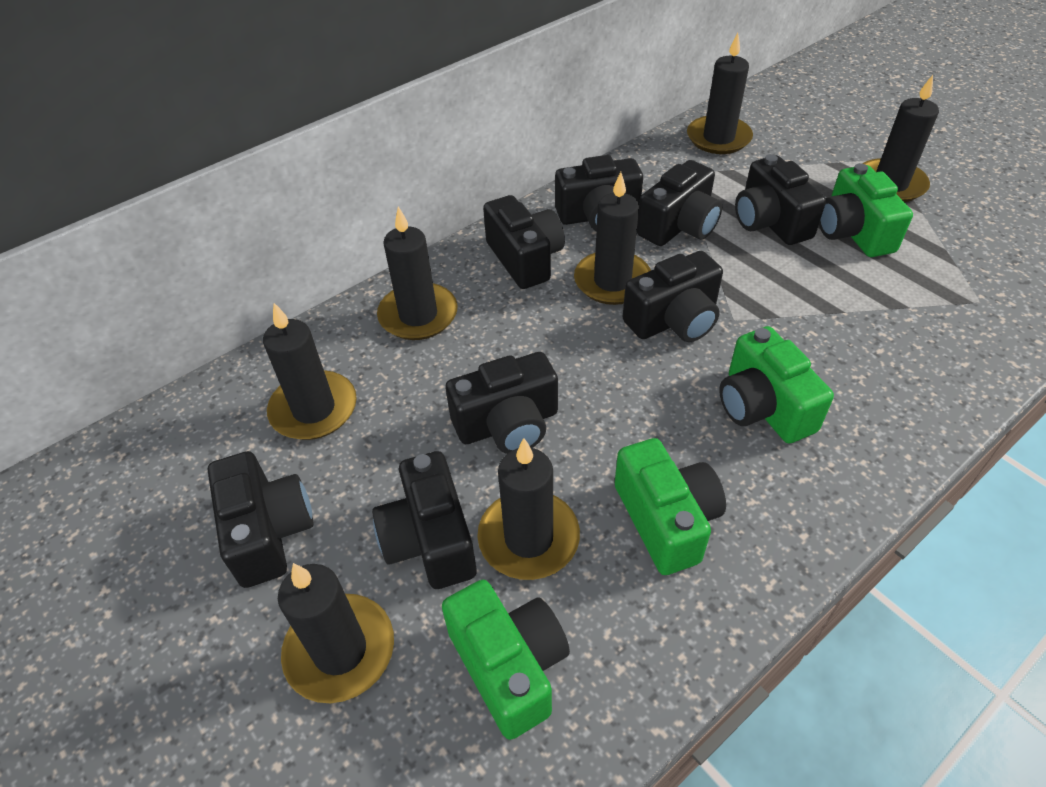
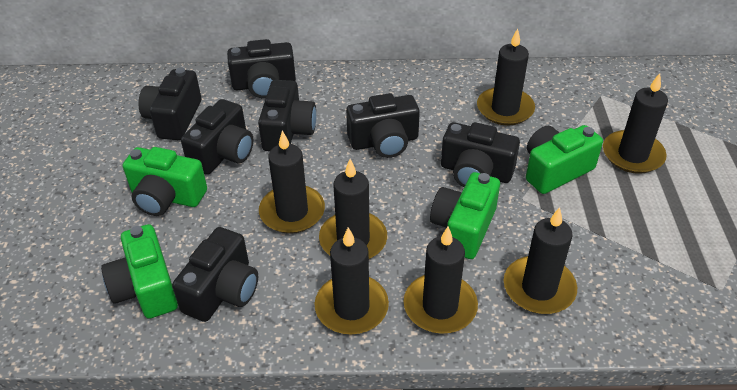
black camera: 8 -> 7

